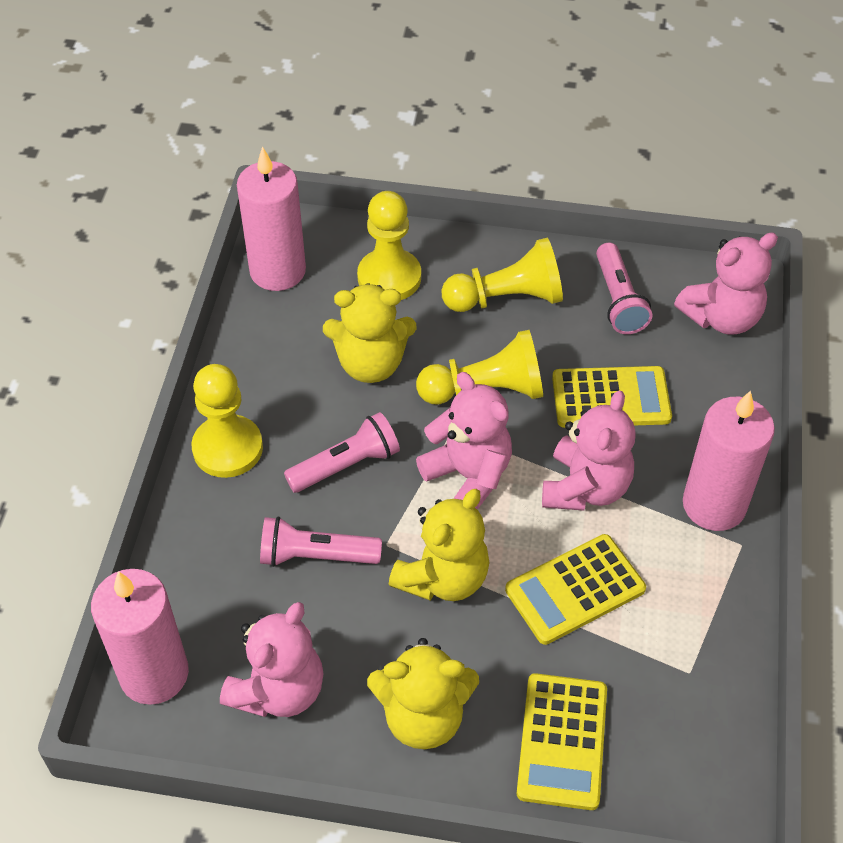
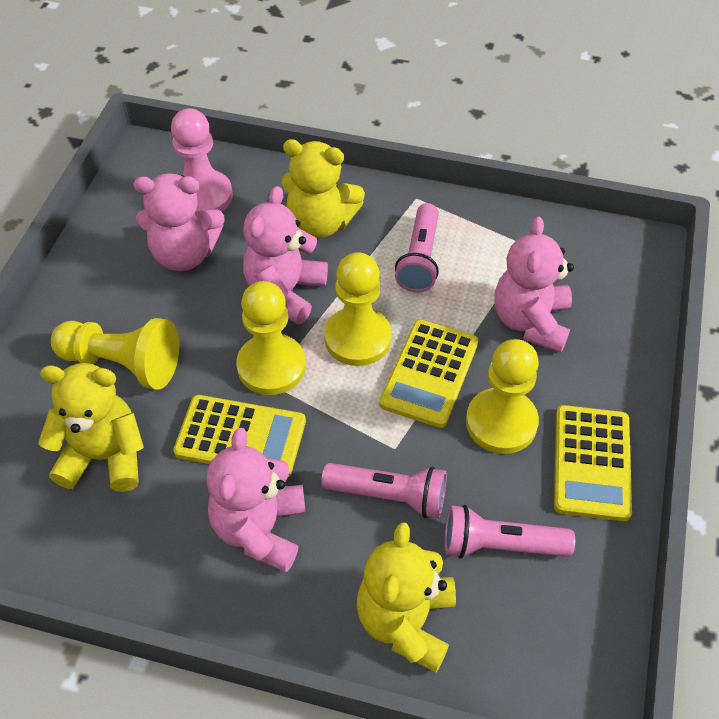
pink candle: 3 -> 0
pink pawn: 0 -> 1

